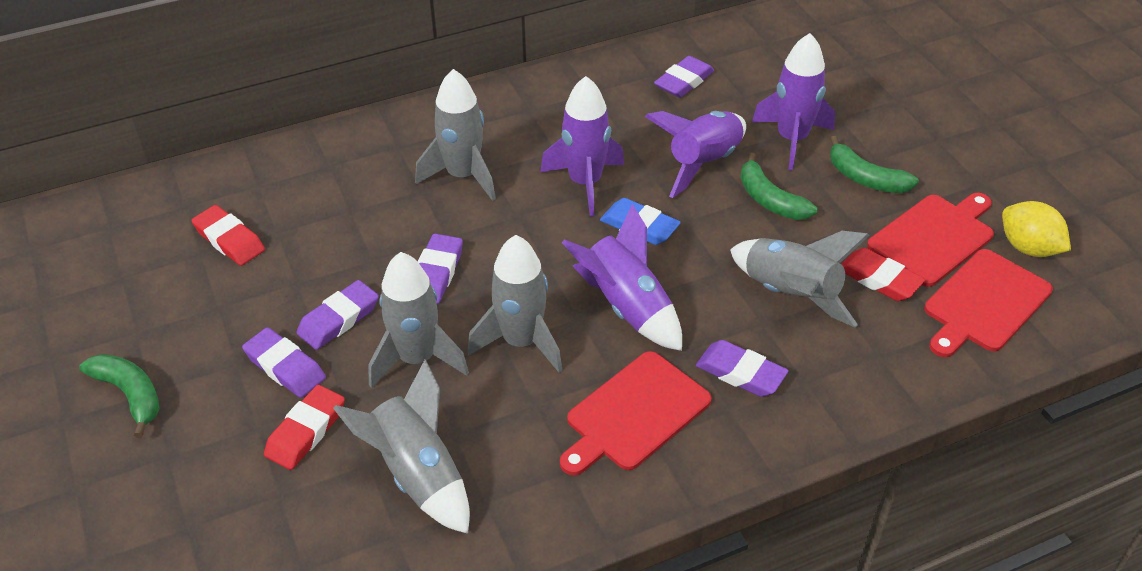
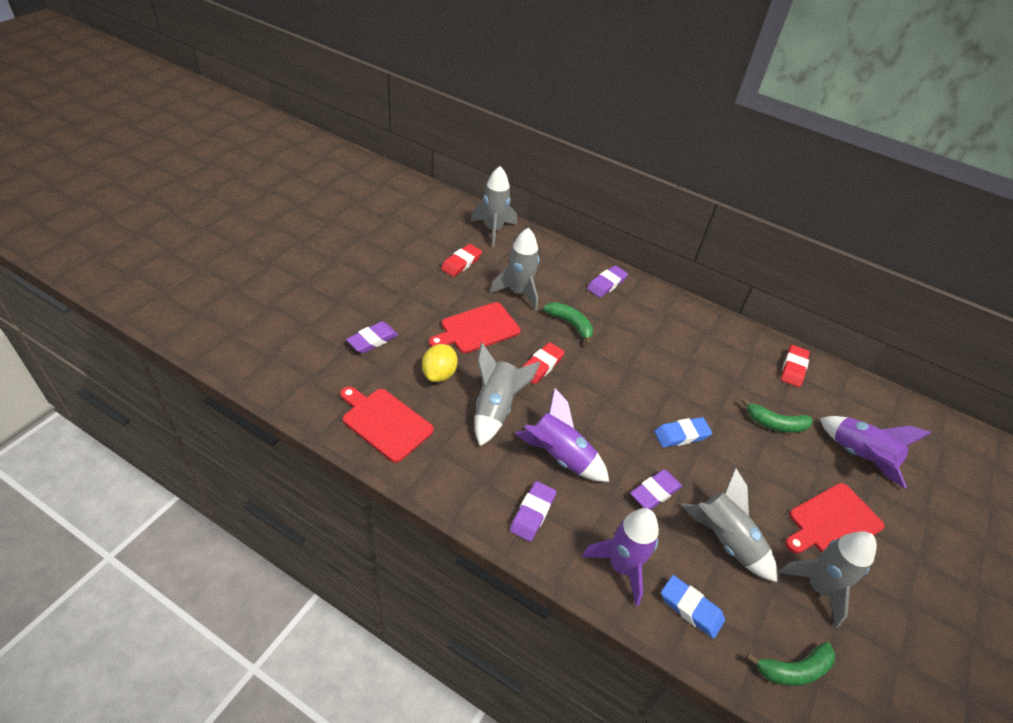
blue eraser: 1 -> 2
purple eraser: 5 -> 4
purple rocket: 4 -> 3

